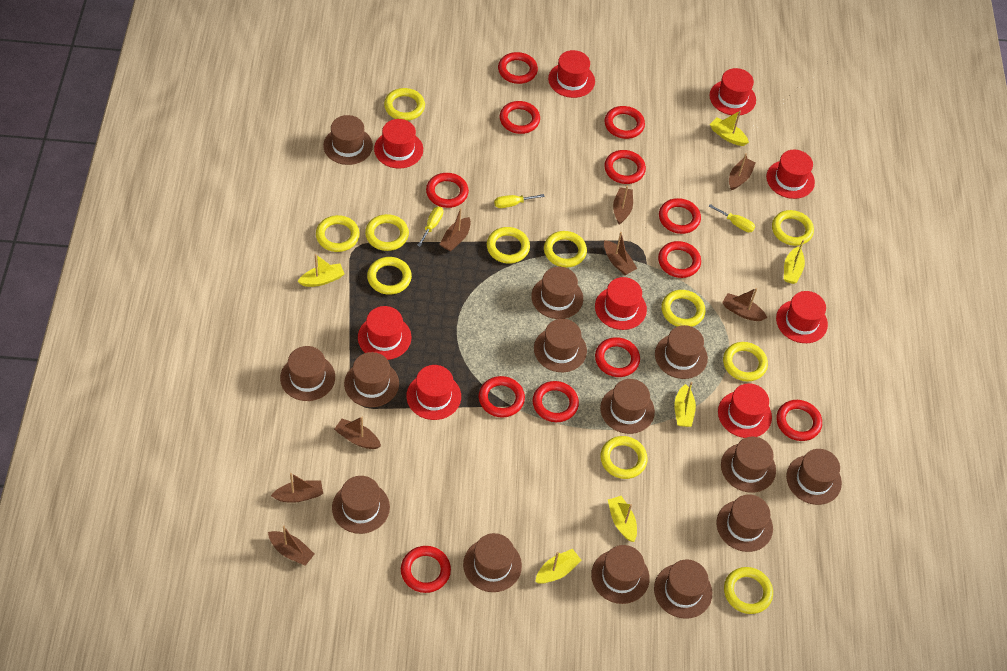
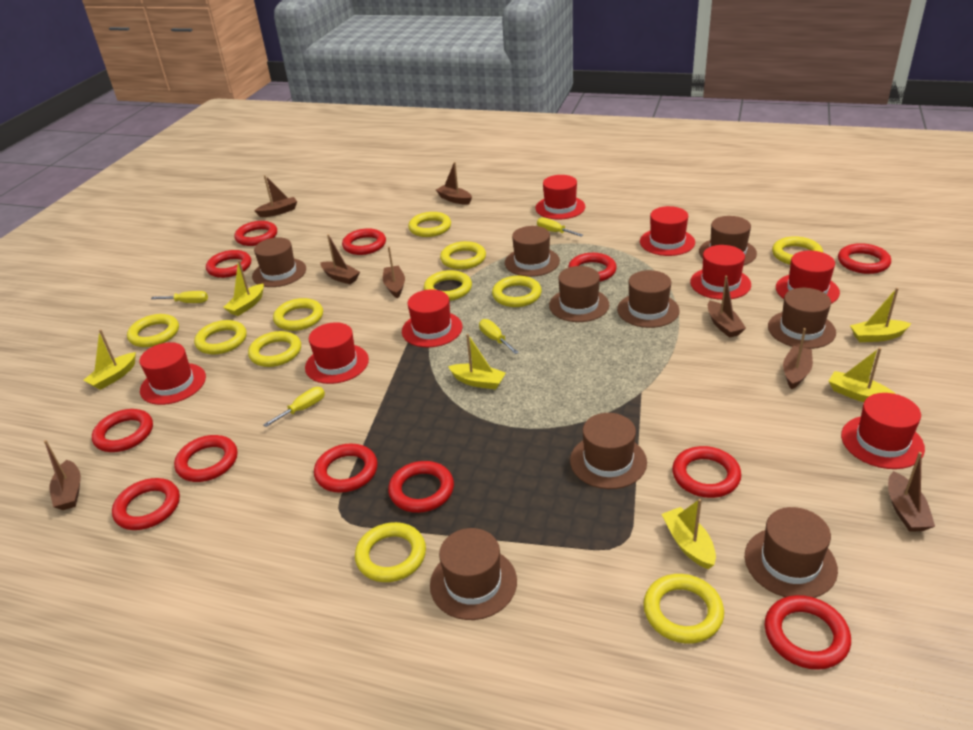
brown hat: 14 -> 9
red hat: 9 -> 8
yellow screwdriver: 3 -> 4

